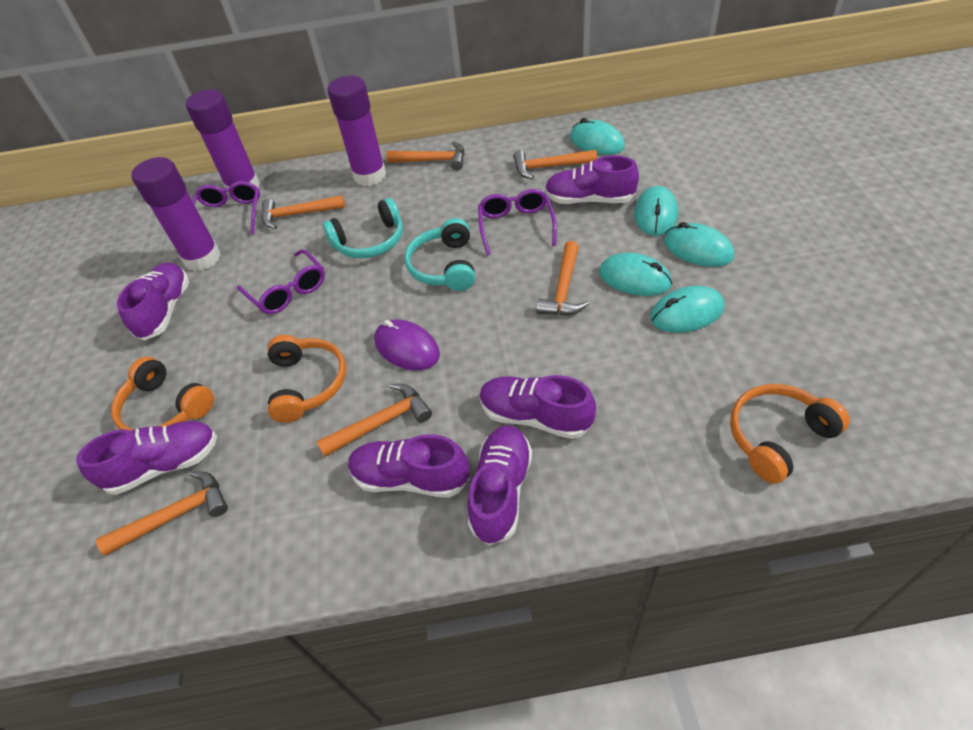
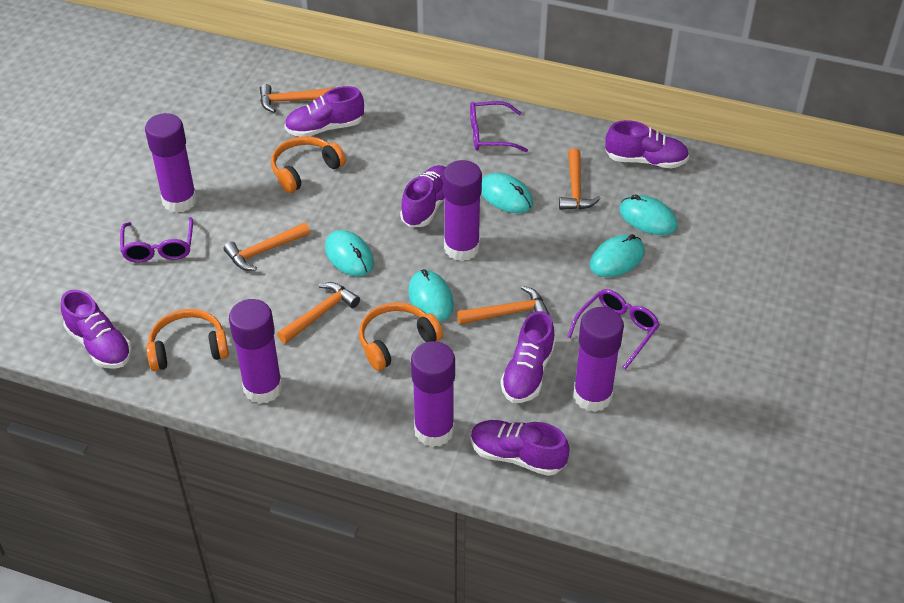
orange hammer: 6 -> 5
purple glue stick: 3 -> 5
purple mouse: 1 -> 0
turquoise headphones: 2 -> 0

